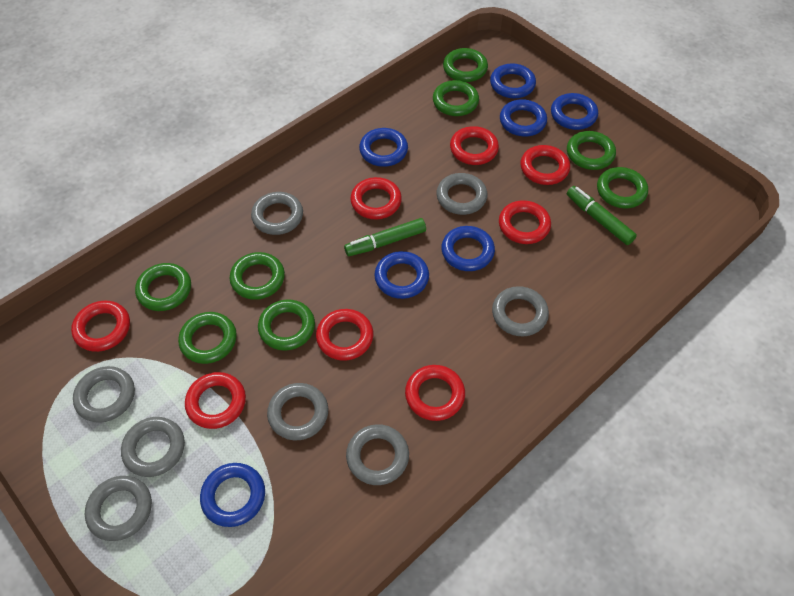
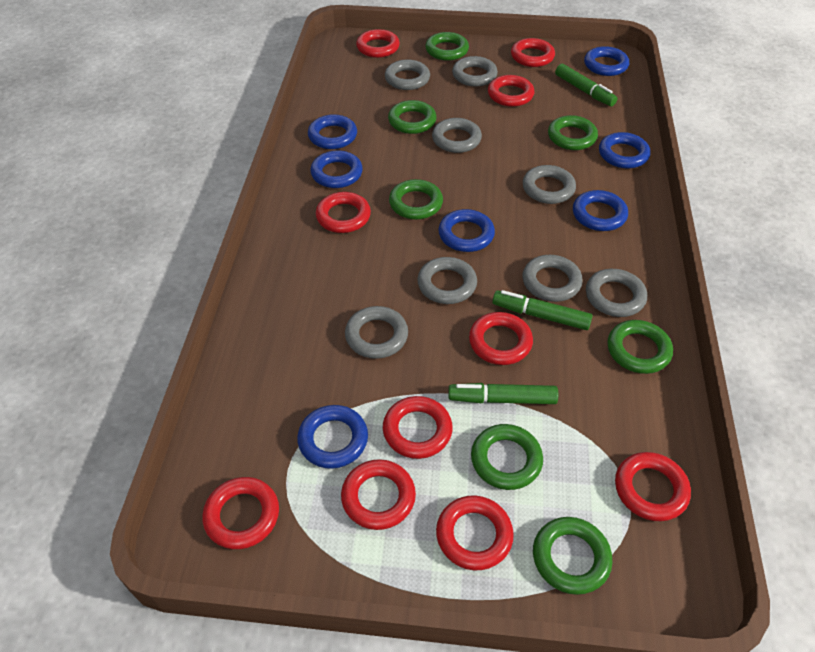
green marker: 2 -> 3
green ring: 8 -> 7
red ring: 8 -> 10

